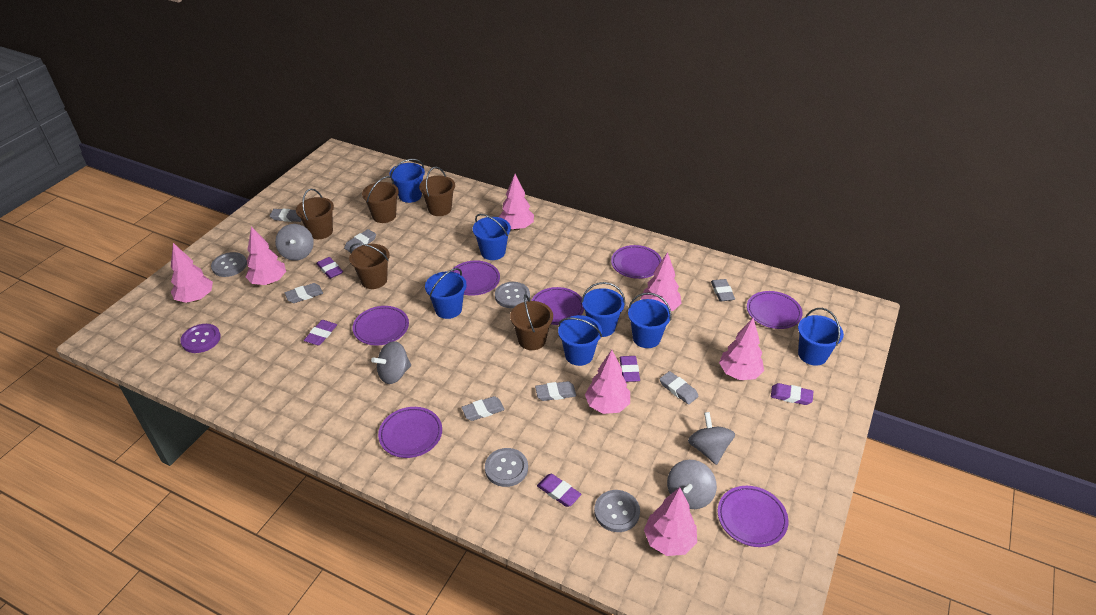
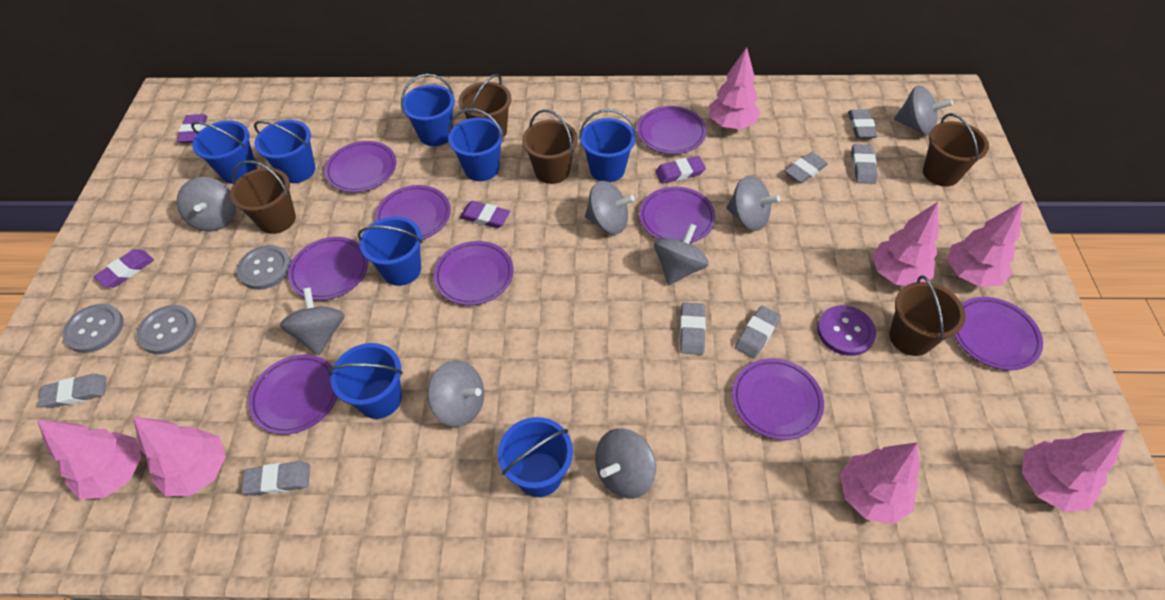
blue bucket: 7 -> 8
grey button: 4 -> 3
grey spinning top: 4 -> 8
purple eraser: 5 -> 4
purple plate: 7 -> 9

